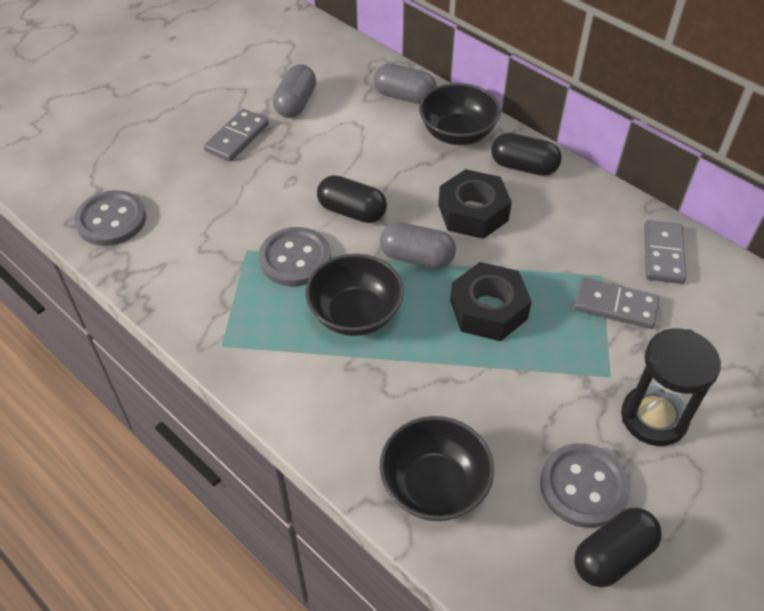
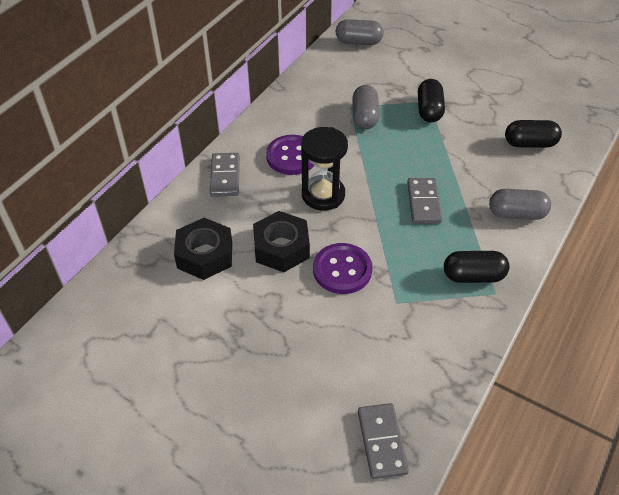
black bowl: 3 -> 0
grey button: 3 -> 0
purple button: 0 -> 2

